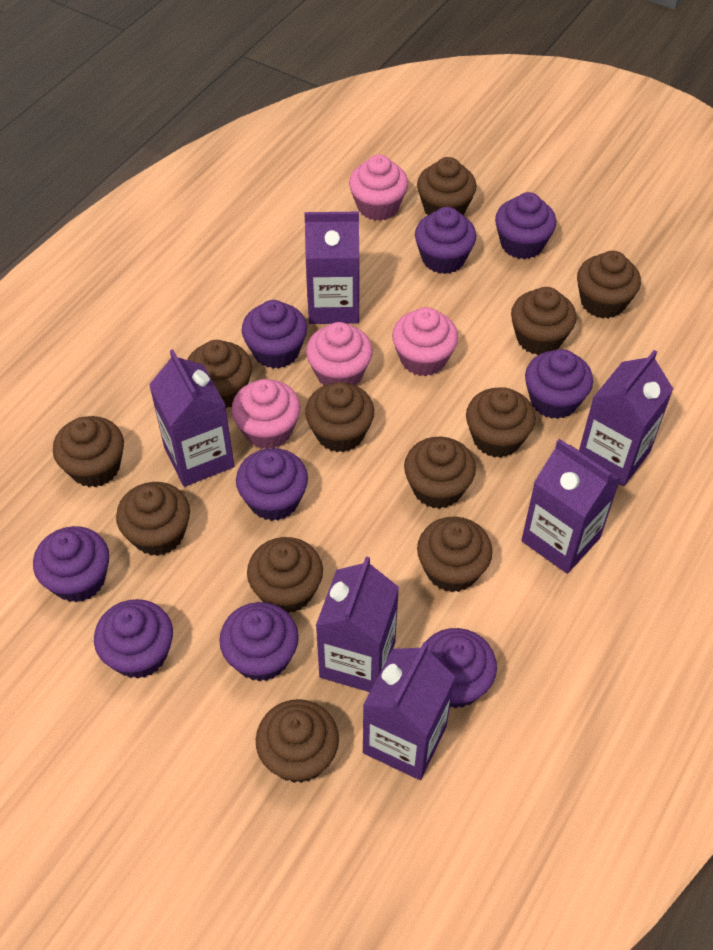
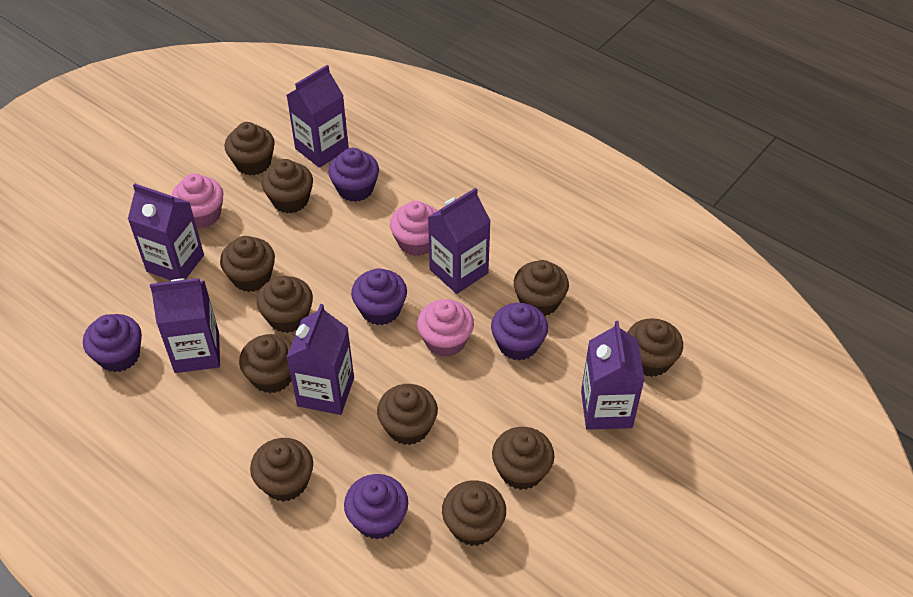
brown cupcake: 12 -> 11
pink cupcake: 4 -> 3
purple cupcake: 9 -> 5

